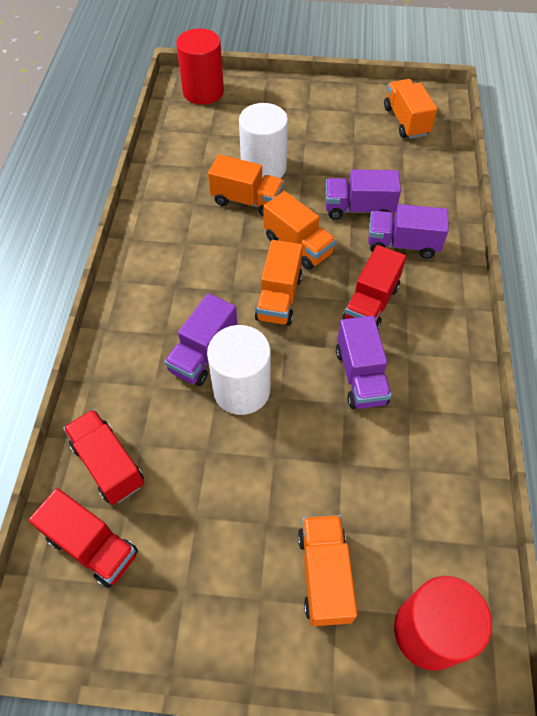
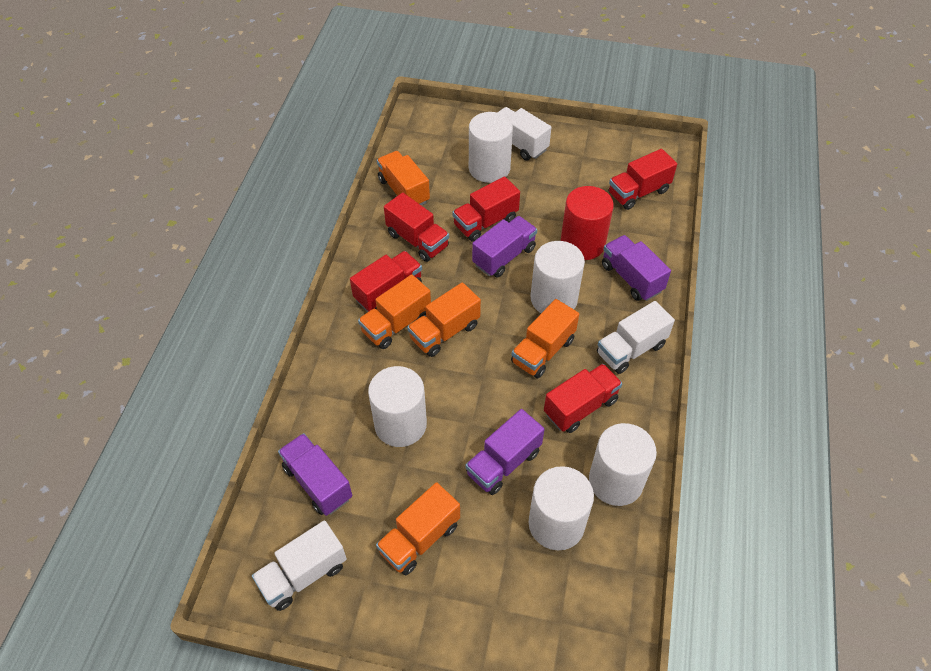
red cylinder: 2 -> 1
red truck: 3 -> 5
white cylinder: 2 -> 5
white truck: 0 -> 3

